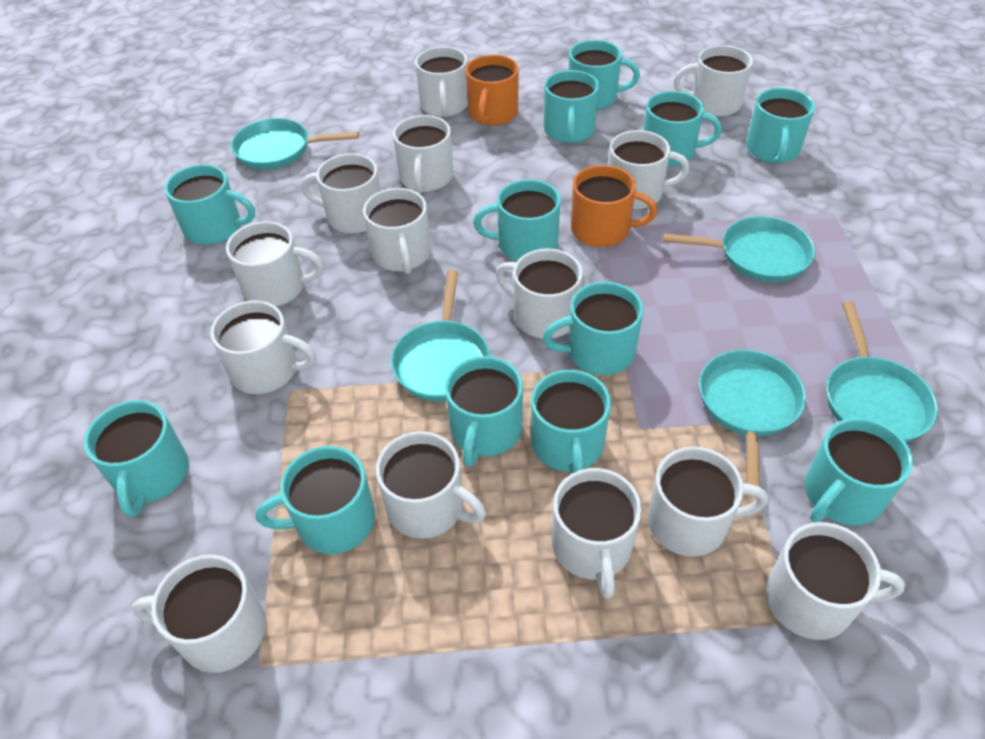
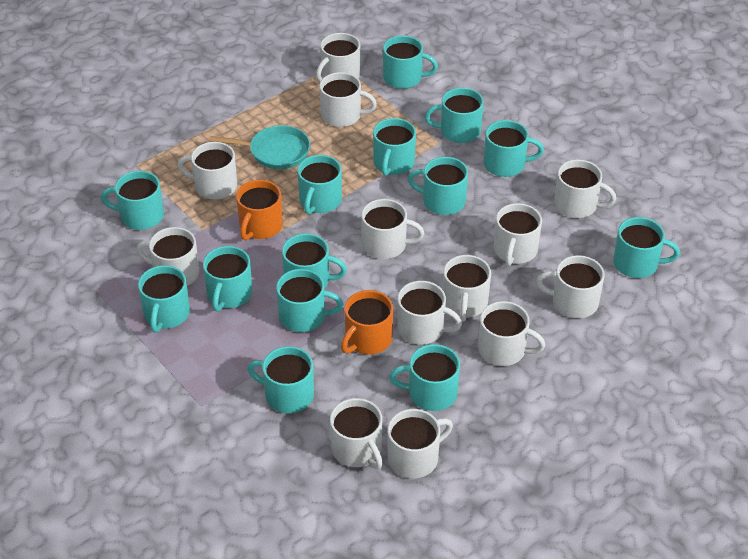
turquoise mug: 12 -> 14
turquoise pan: 5 -> 1
white mug: 14 -> 13

